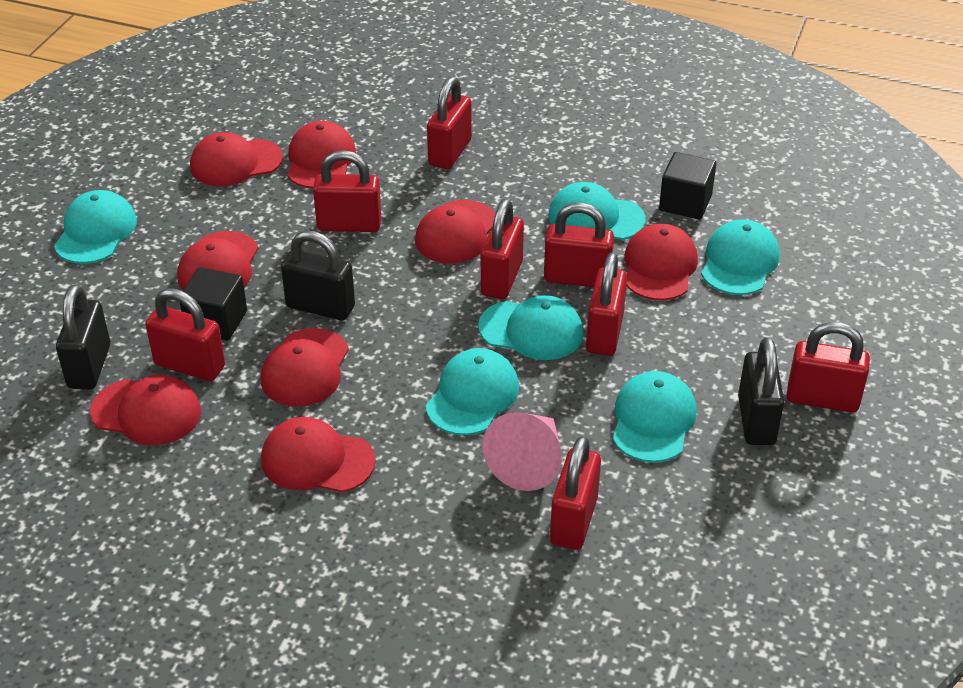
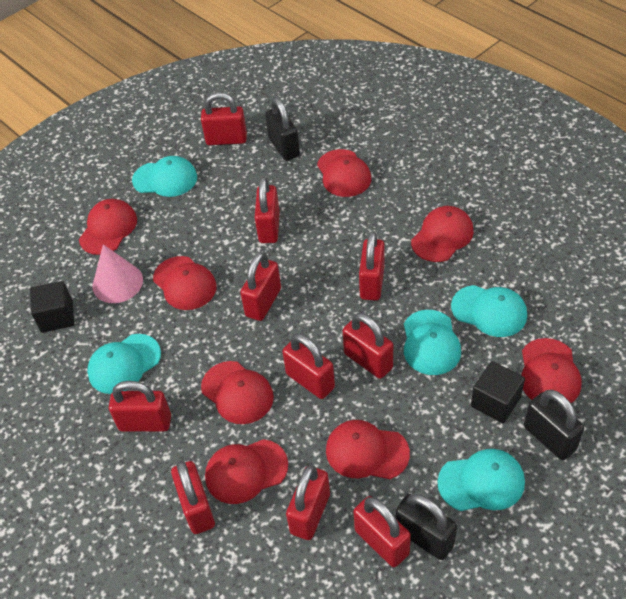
red padlock: 8 -> 10
turquoise cap: 6 -> 5

